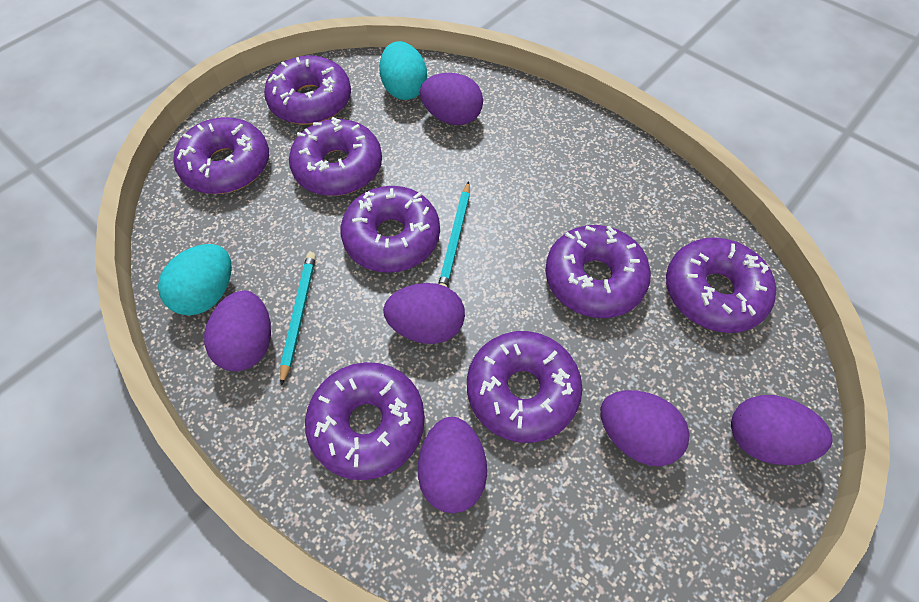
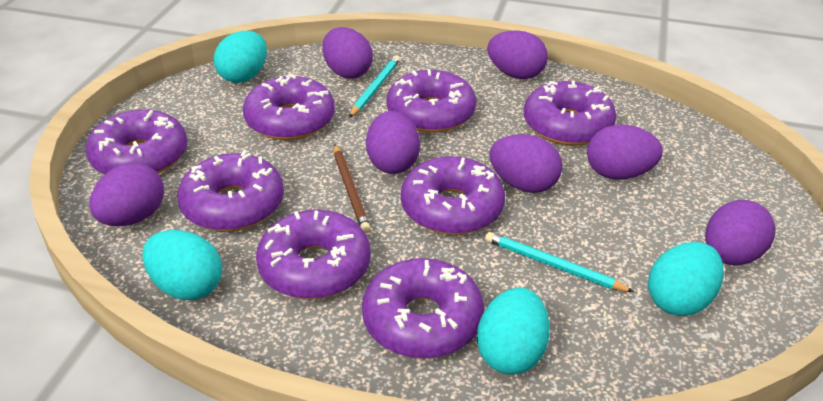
brown pencil: 0 -> 1
purple egg: 6 -> 7
turquoise egg: 2 -> 4

